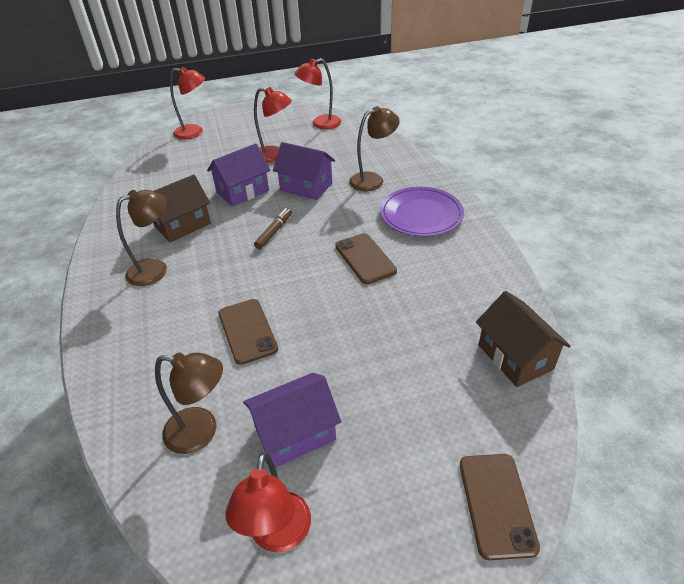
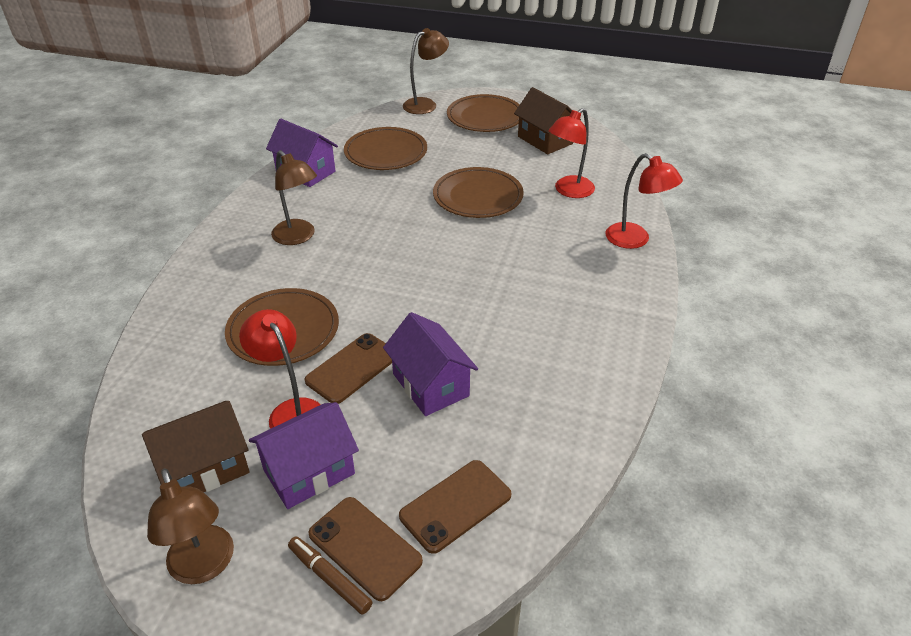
brown plate: 0 -> 4
purple plate: 1 -> 0
red lamp: 4 -> 3

